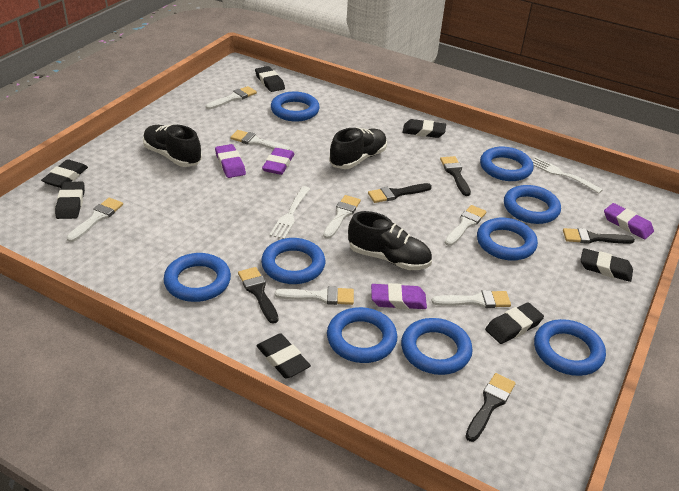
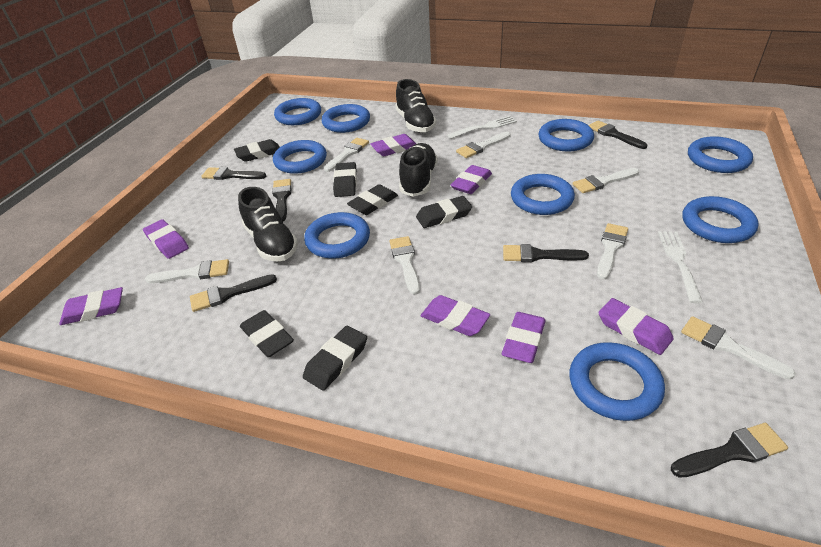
black brush: 5 -> 6
black eraser: 7 -> 6
purple eraser: 4 -> 7

